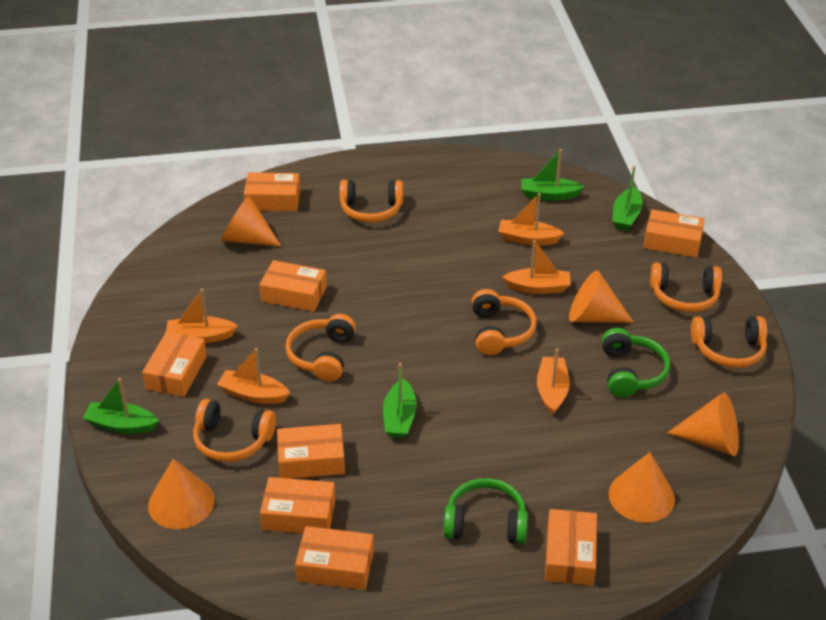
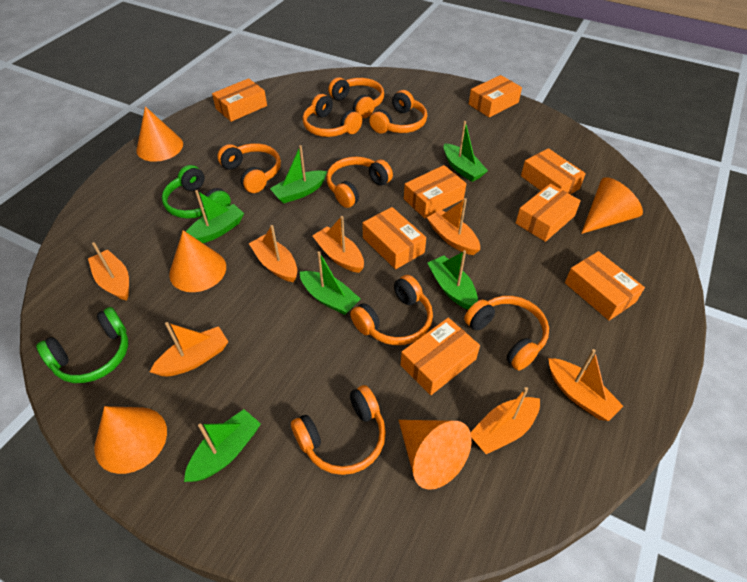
green boat: 4 -> 6
orange boat: 5 -> 7
orange headphones: 6 -> 8

